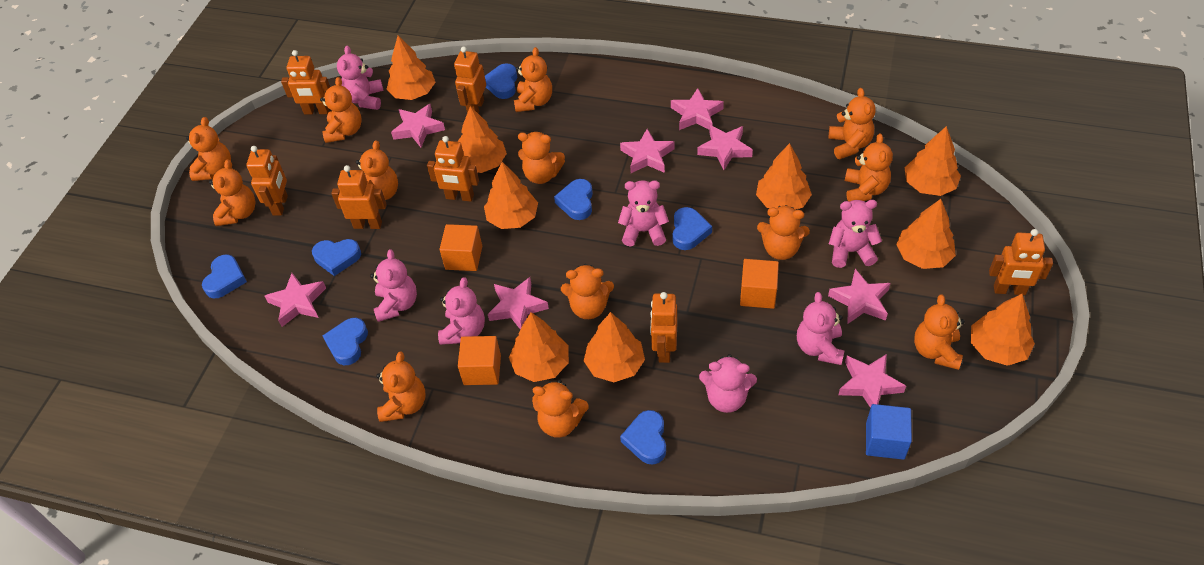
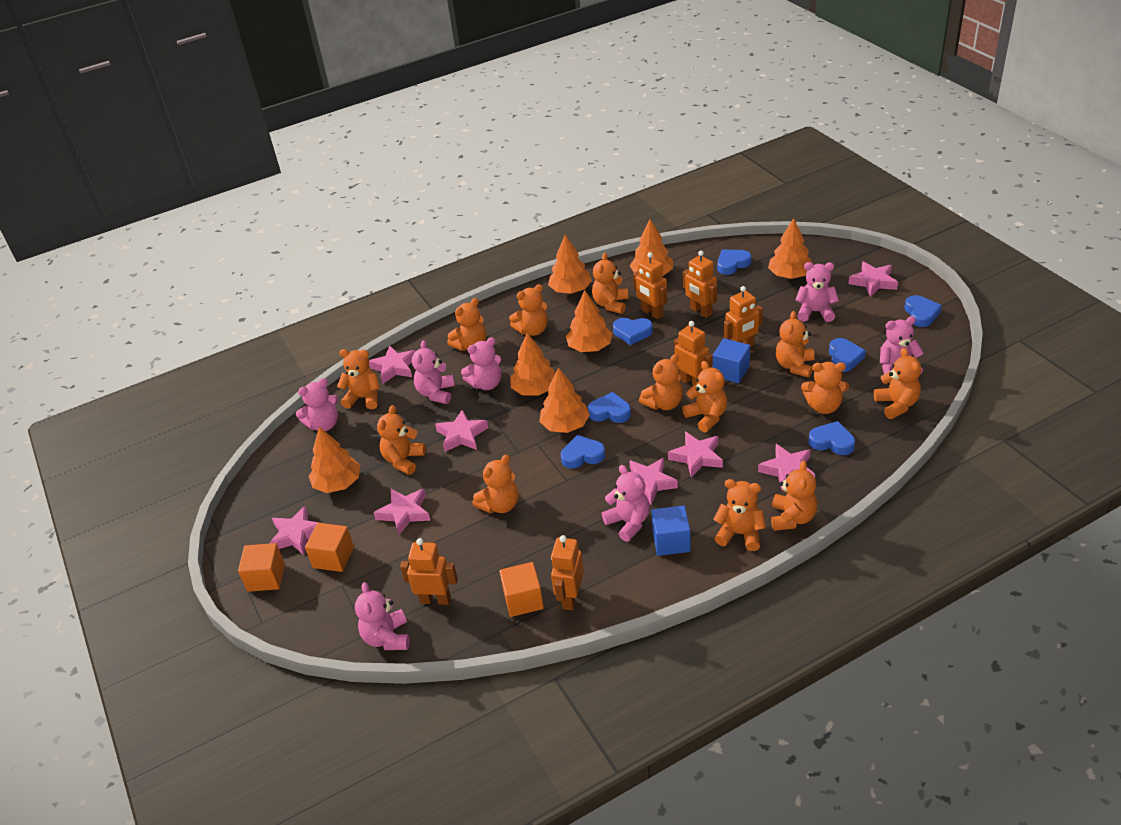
blue cube: 1 -> 2
orange robot: 7 -> 6
orange tree: 9 -> 7

